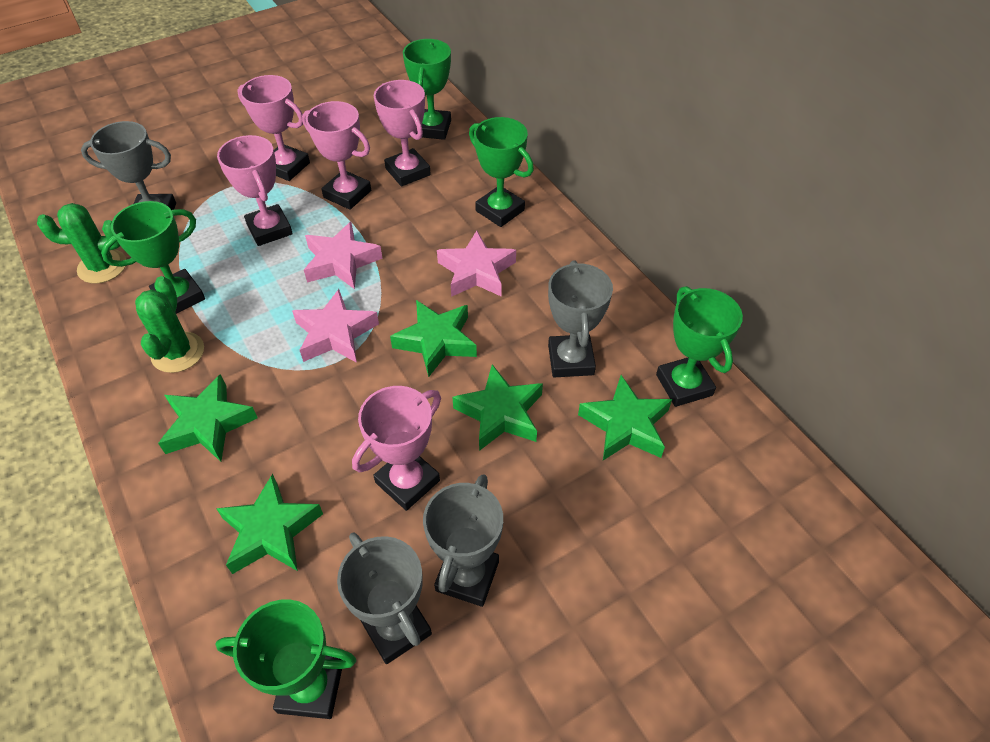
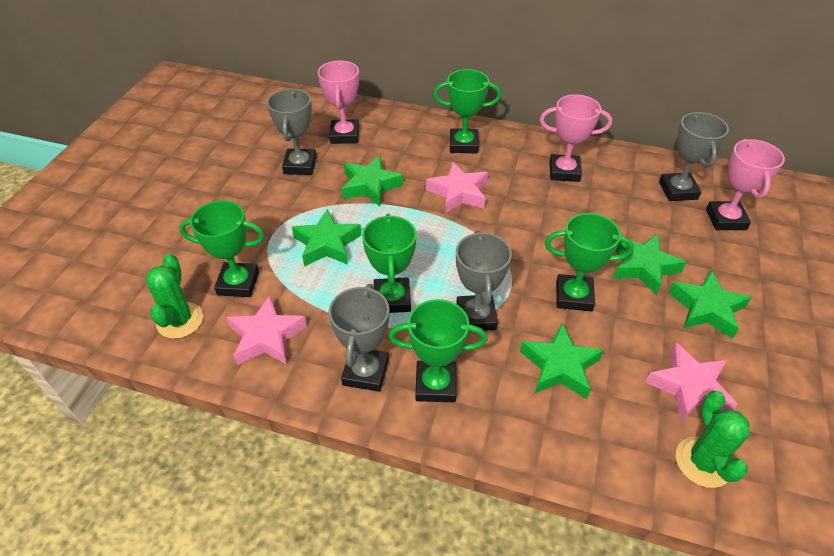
pink trophy: 5 -> 3

